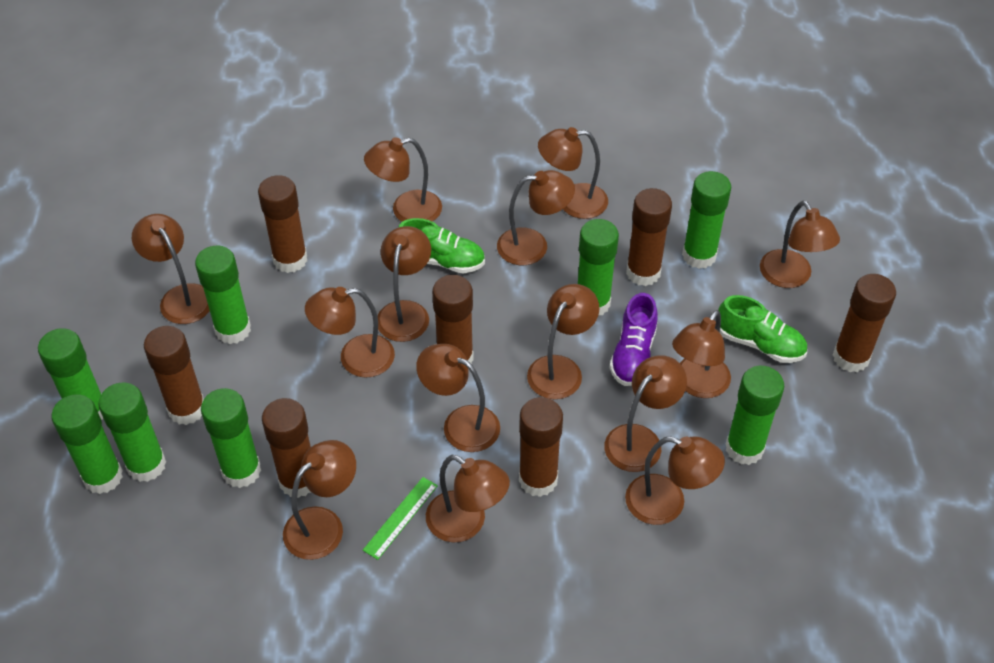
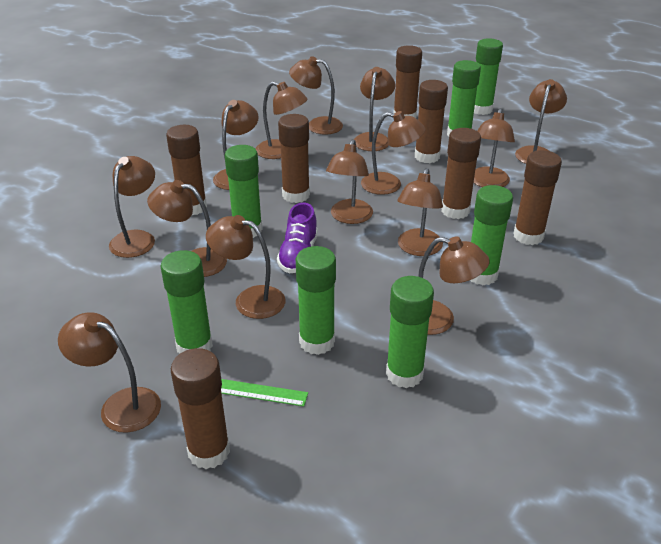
green glue stick: 8 -> 7
green shoe: 2 -> 0

